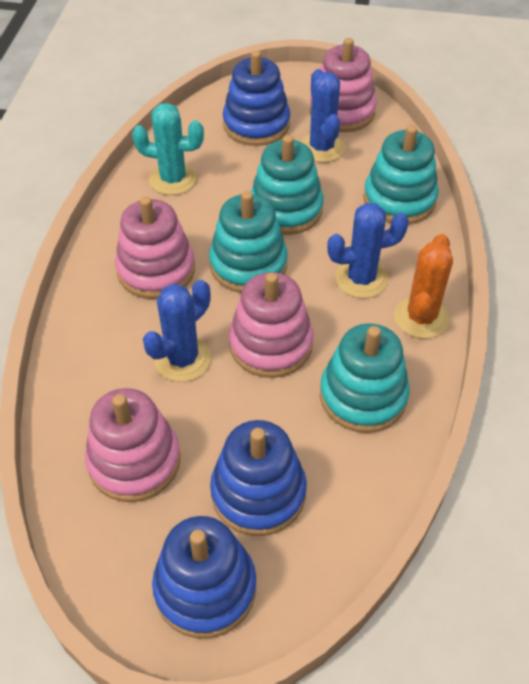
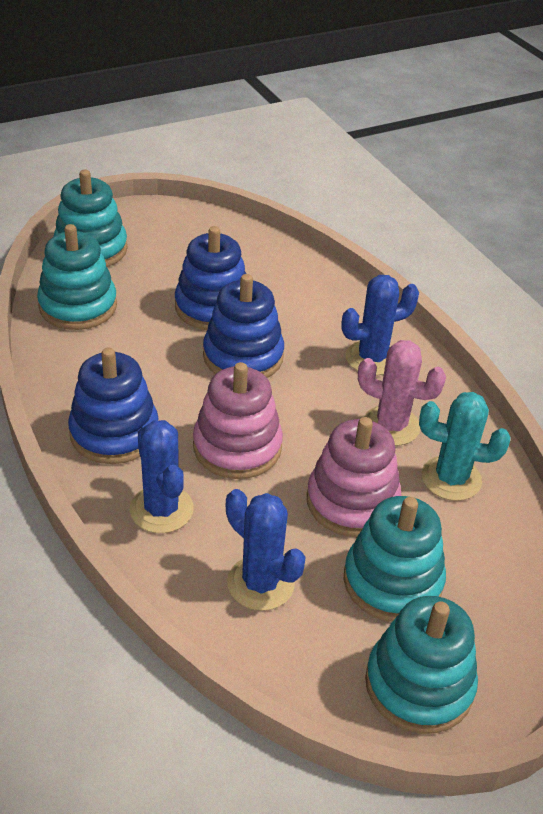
orange cactus: 1 -> 0
pink cactus: 0 -> 1
pink stacking toy: 4 -> 2

